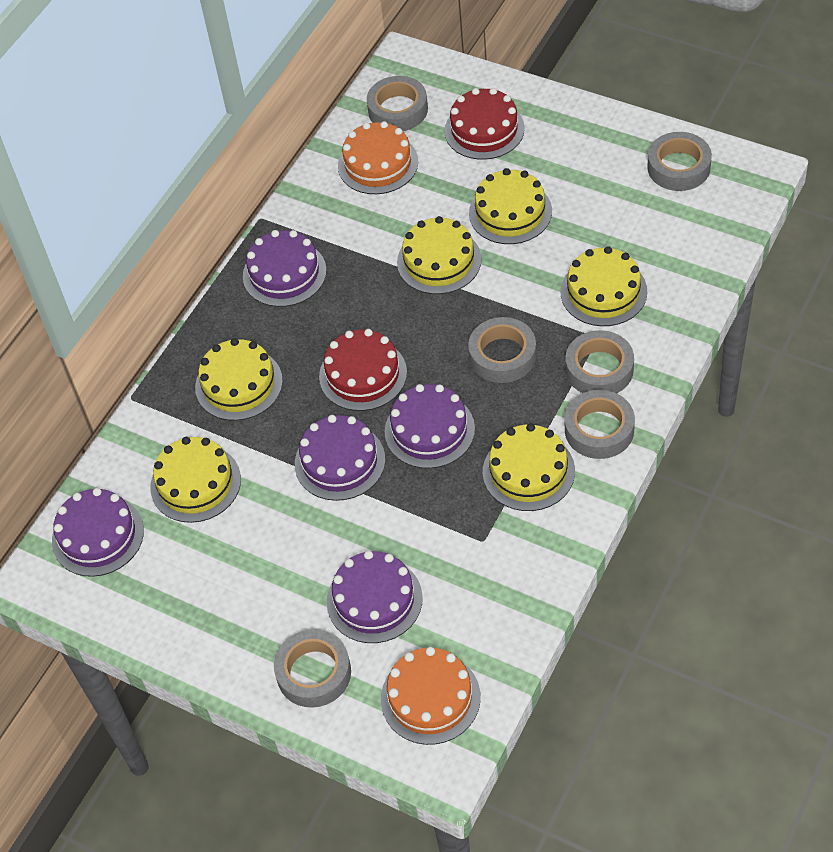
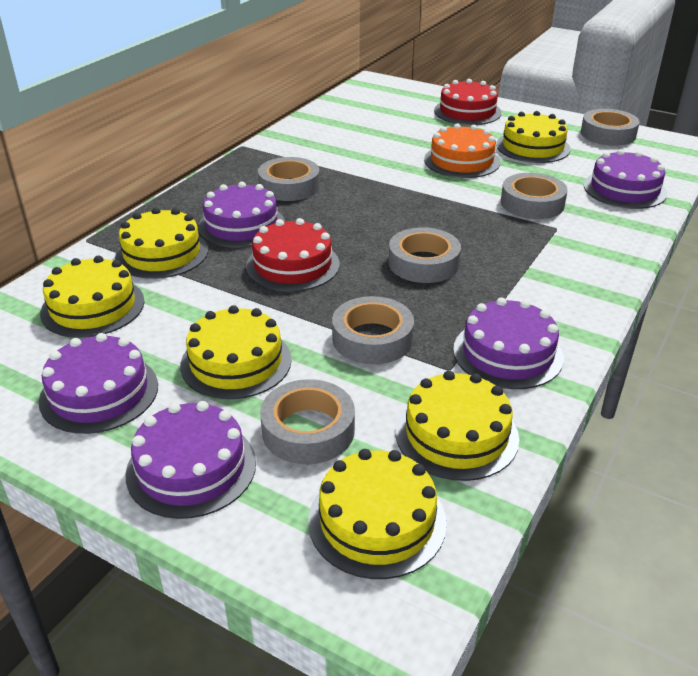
orange cake: 2 -> 1

